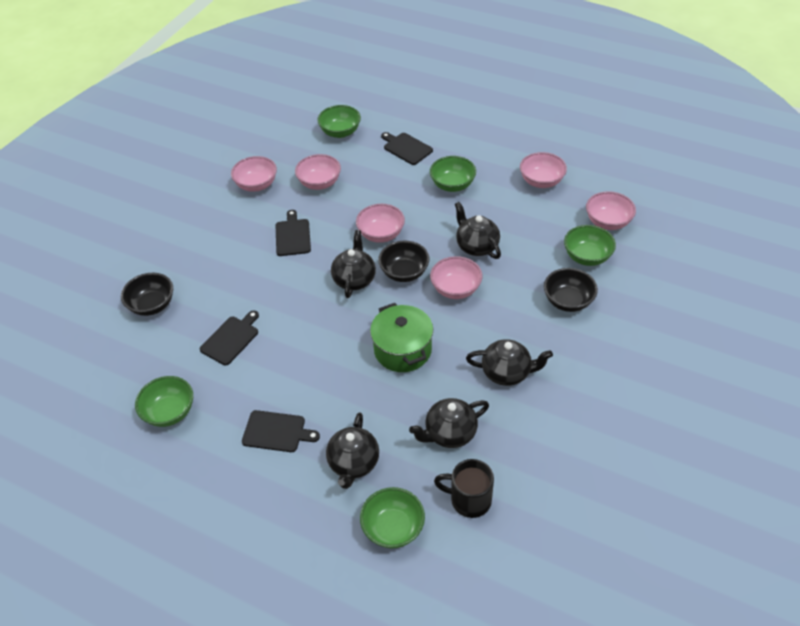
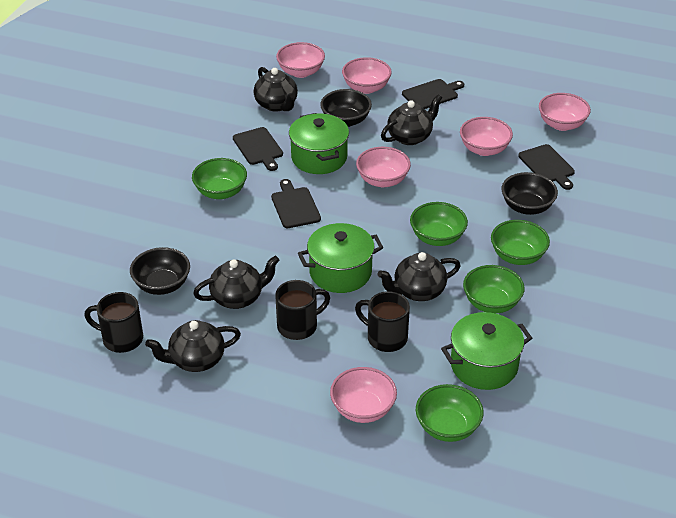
black mug: 1 -> 3
green pot: 1 -> 3

